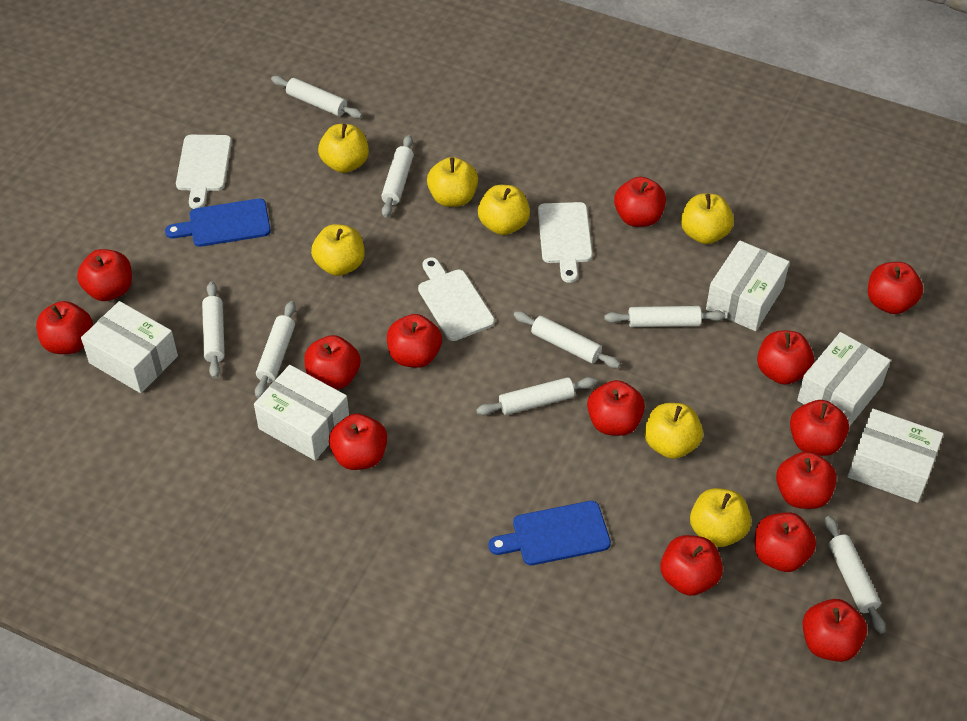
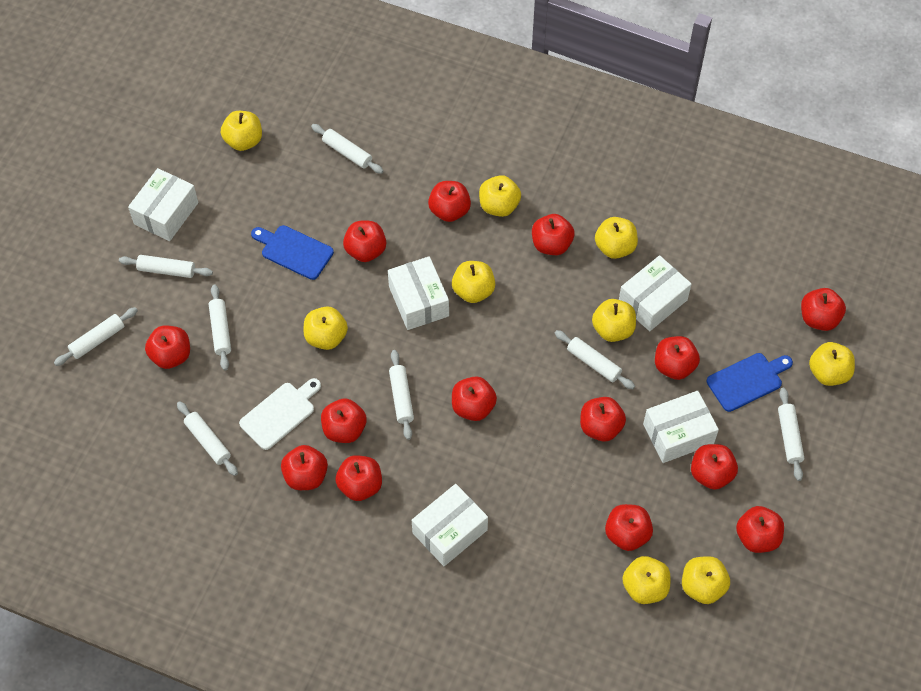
white cutting board: 3 -> 1
yellow apple: 7 -> 9

